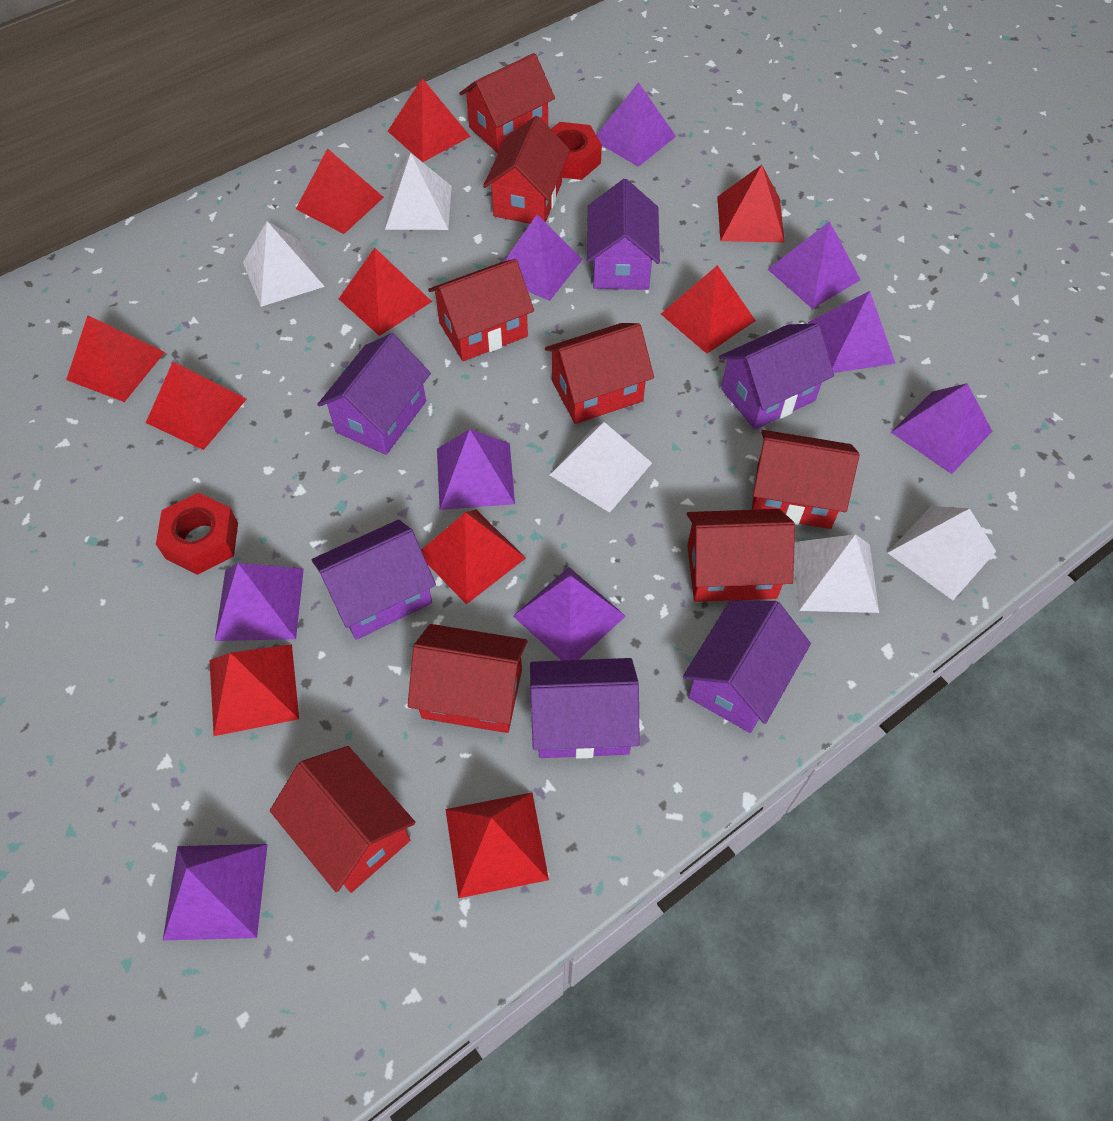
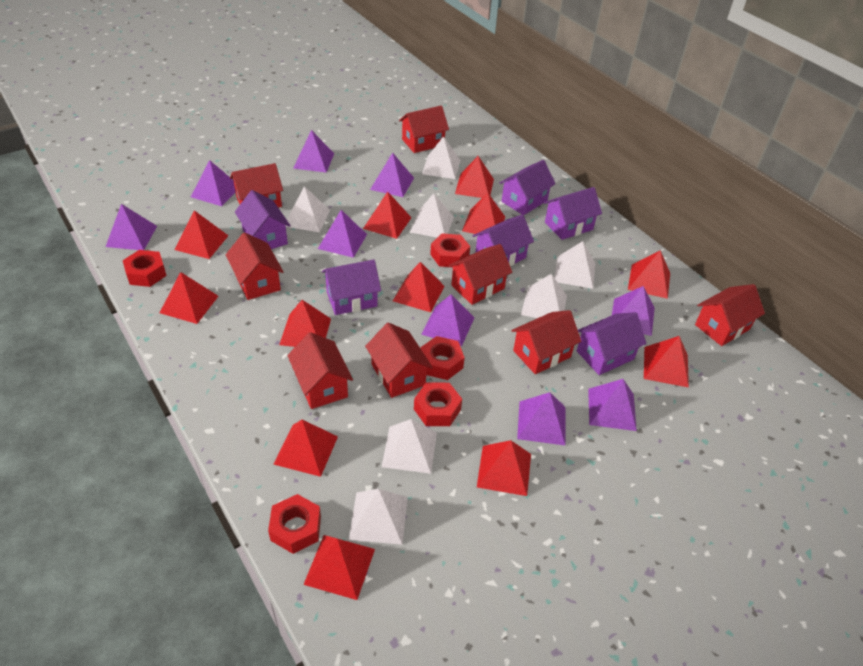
red nut: 2 -> 5
red pyramid: 10 -> 12
white pyramid: 5 -> 7

